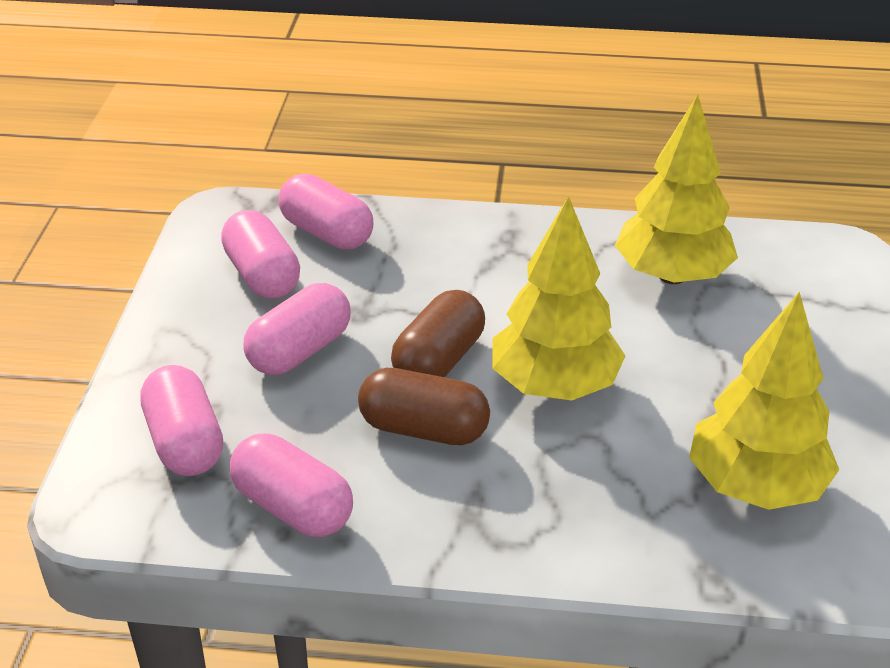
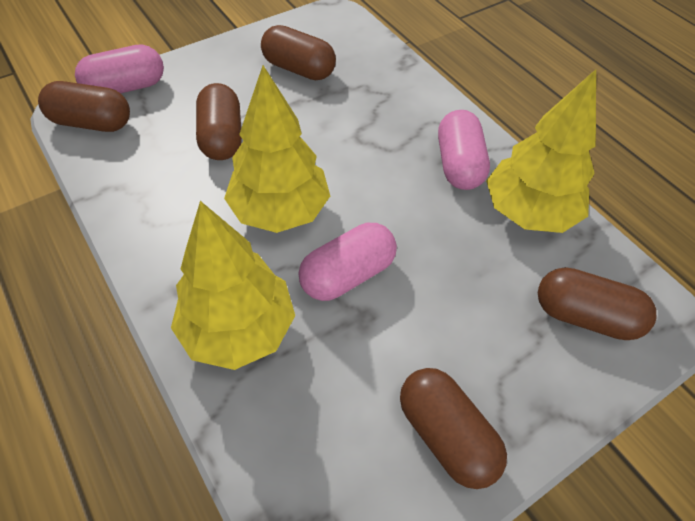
brown capsule: 2 -> 5
pink capsule: 5 -> 3

